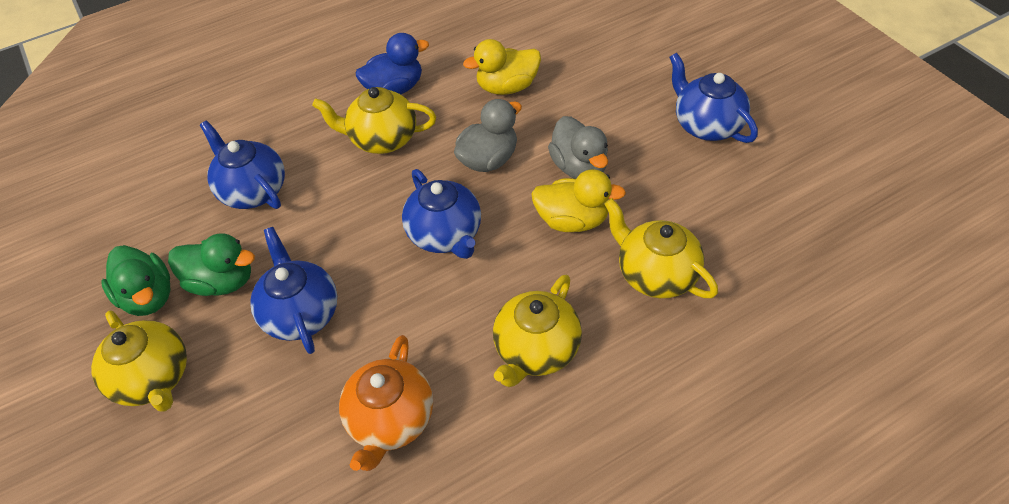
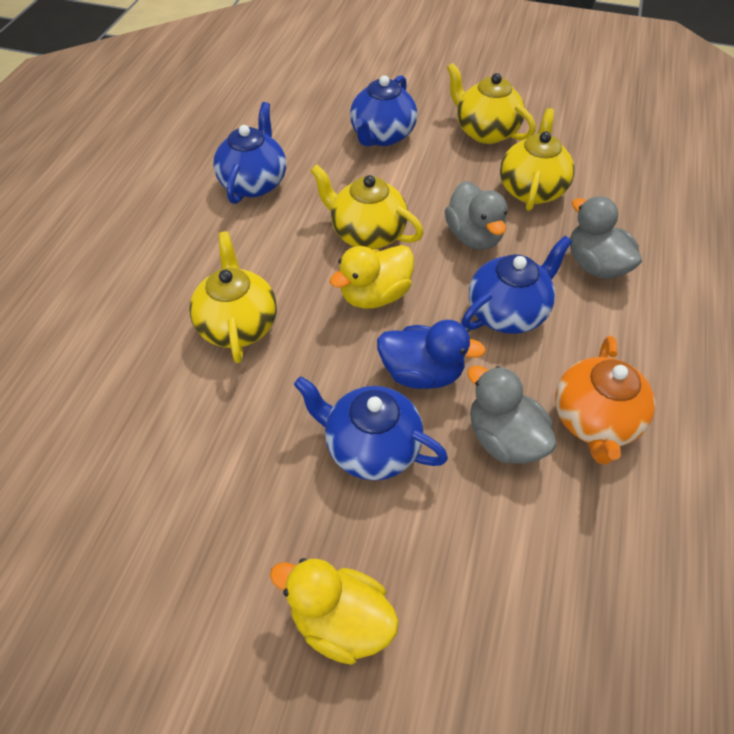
green duck: 2 -> 0
grey duck: 2 -> 3

